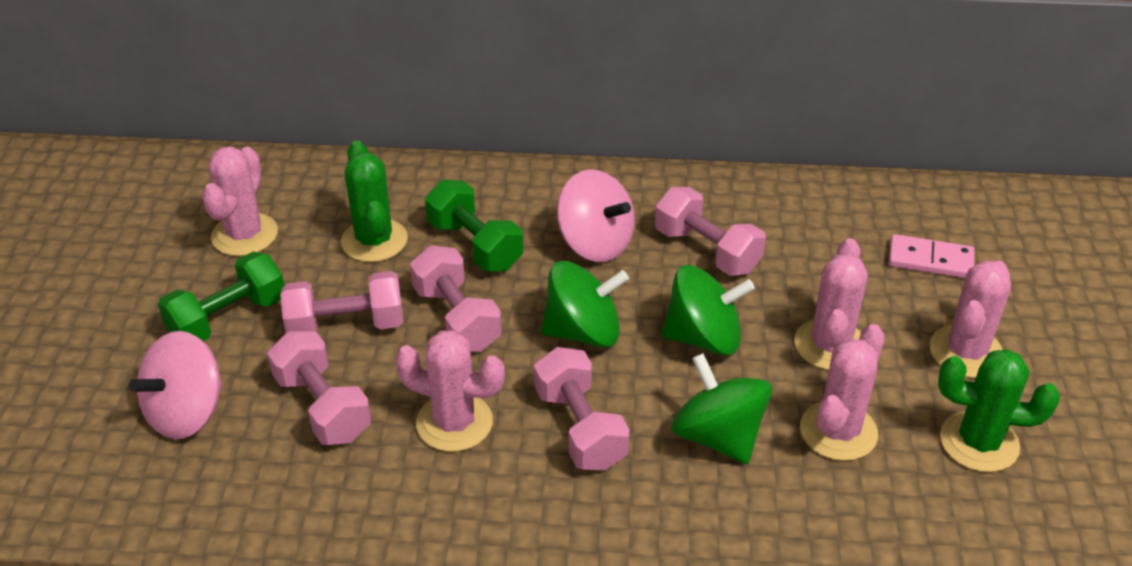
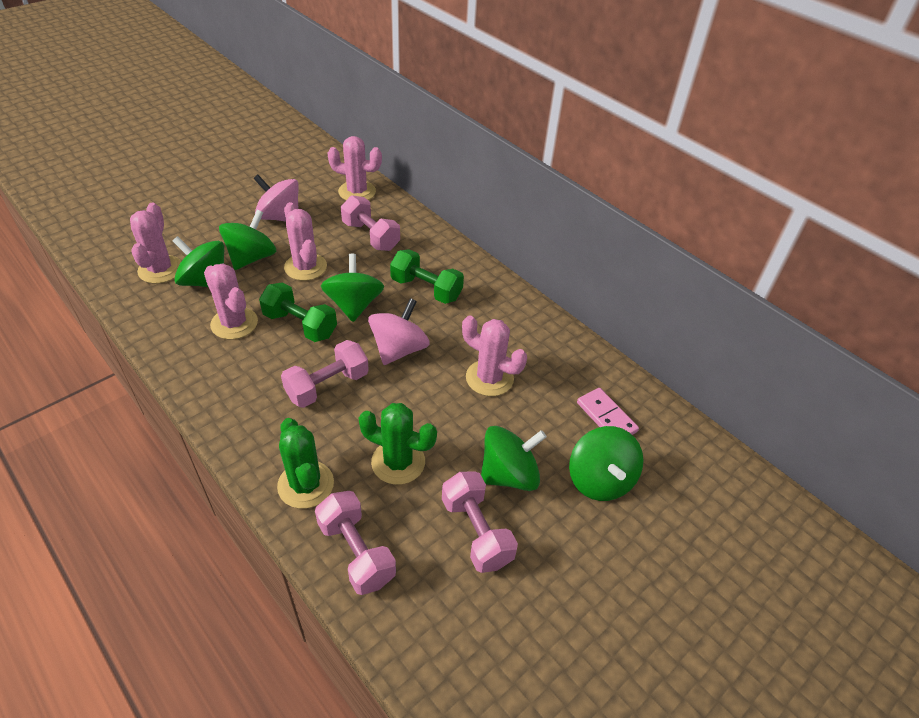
green spinning top: 3 -> 5
pink dumbbell: 5 -> 4

